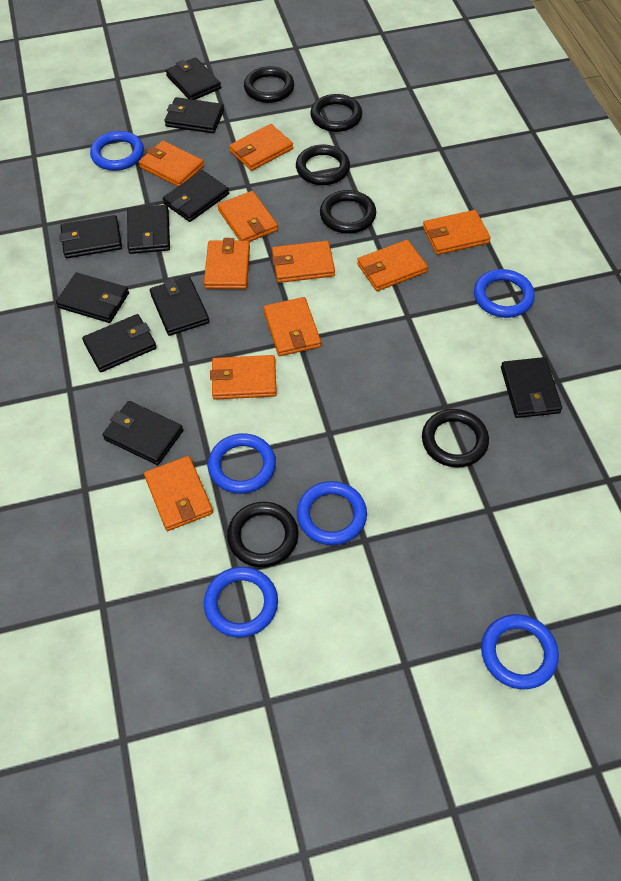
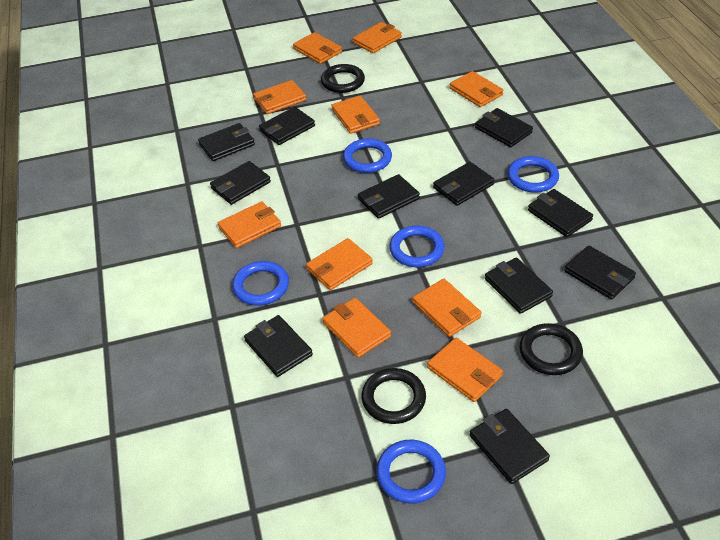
black ring: 6 -> 3
black wallet: 10 -> 11
blue ring: 6 -> 5

